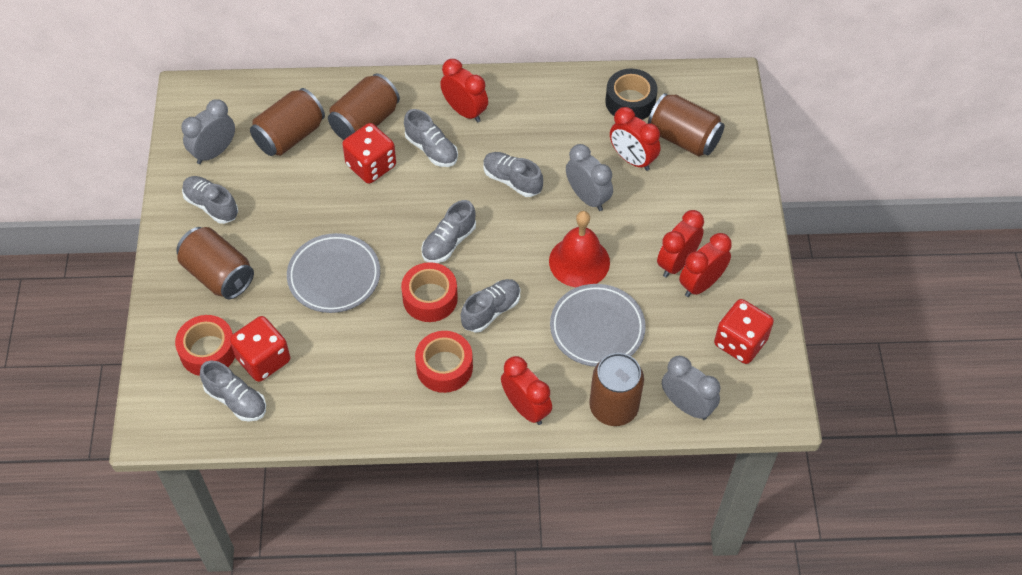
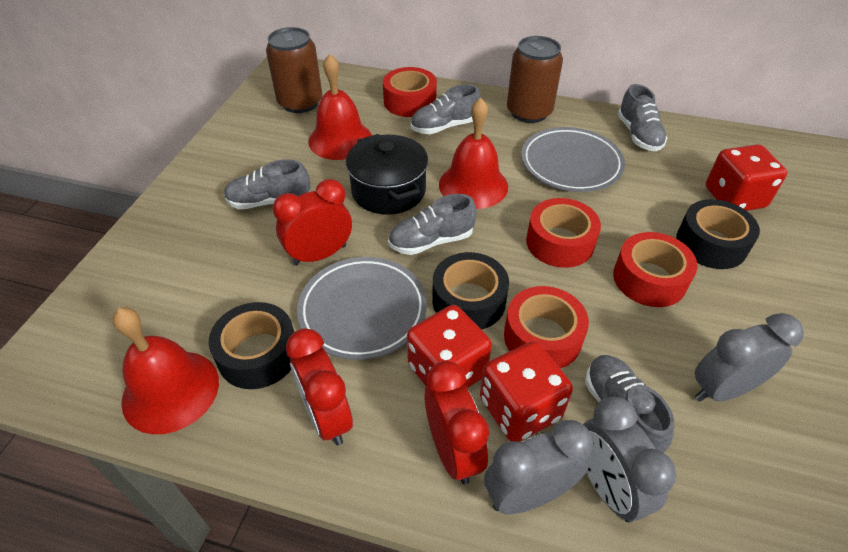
black pot: 0 -> 1
black tape: 1 -> 3
brown can: 5 -> 2
grey shoe: 6 -> 5
red bell: 1 -> 3
red clock: 5 -> 3
red tape: 3 -> 4

